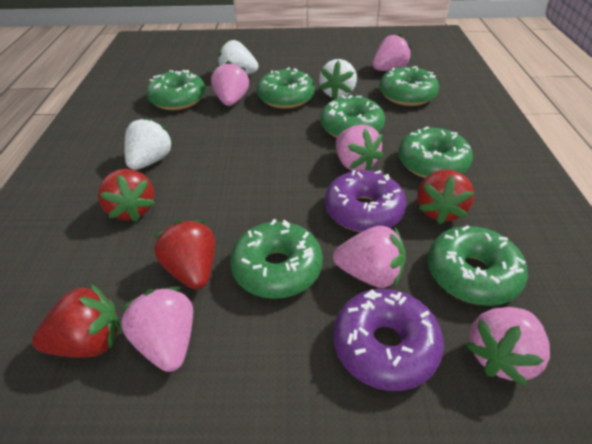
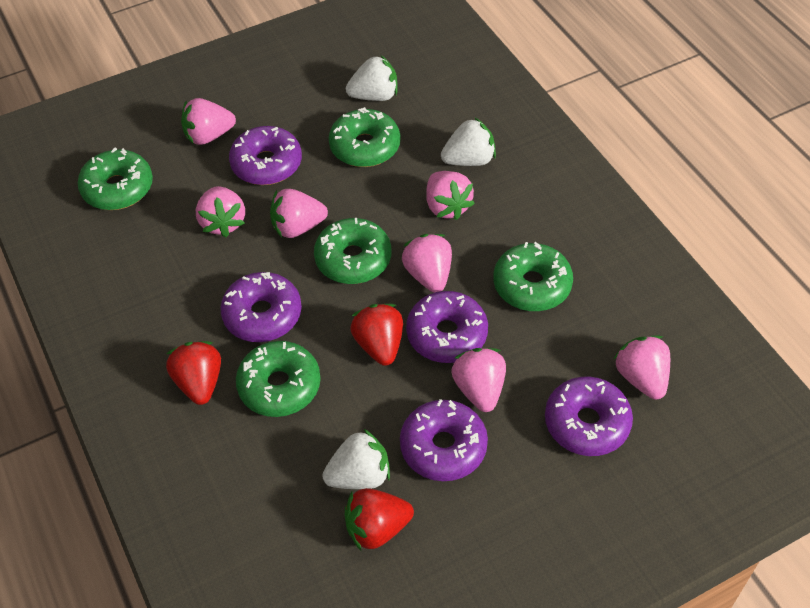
green donut: 7 -> 5
pink strawberry: 6 -> 7
purple donut: 2 -> 5
red strawberry: 4 -> 3

